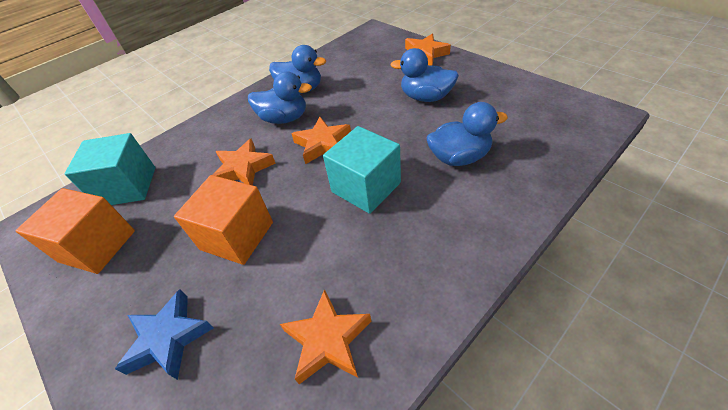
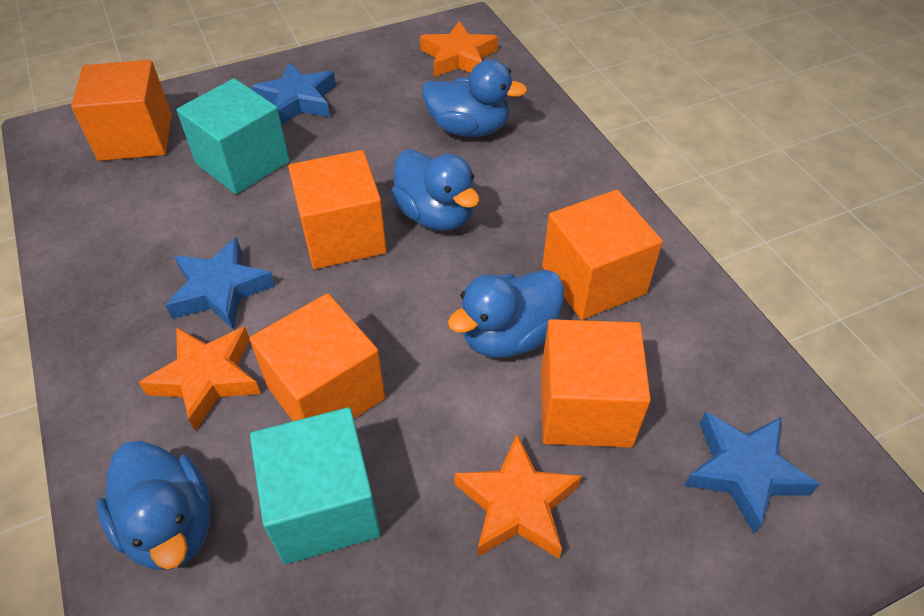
blue star: 1 -> 3
orange cube: 2 -> 5
orange star: 4 -> 3

